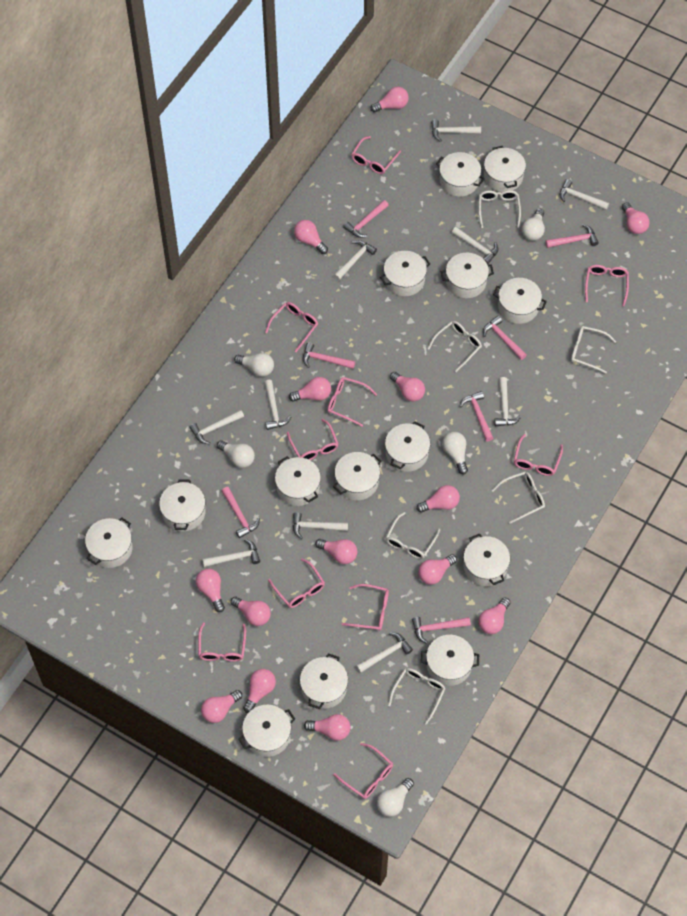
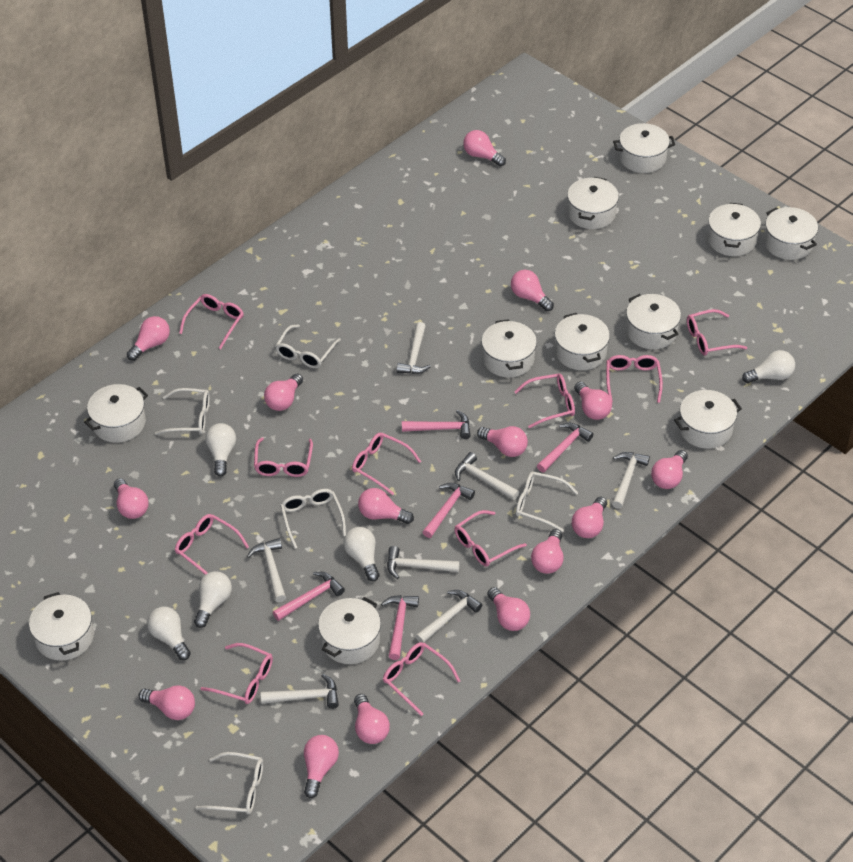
pink hammer: 7 -> 5
pink light bulb: 14 -> 15
white glasses: 6 -> 5
white hammer: 10 -> 7
white pot: 14 -> 11

